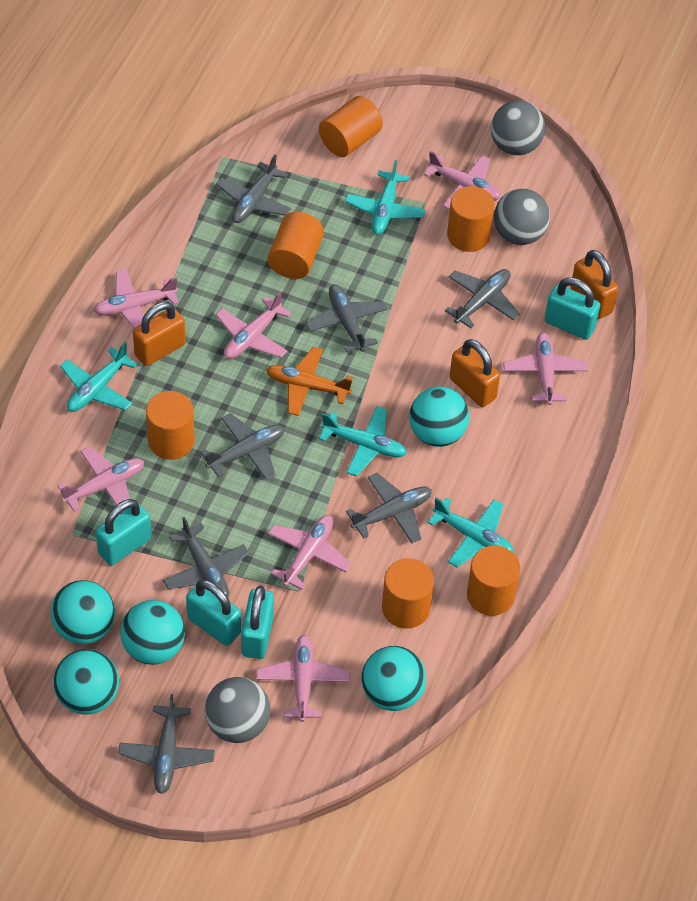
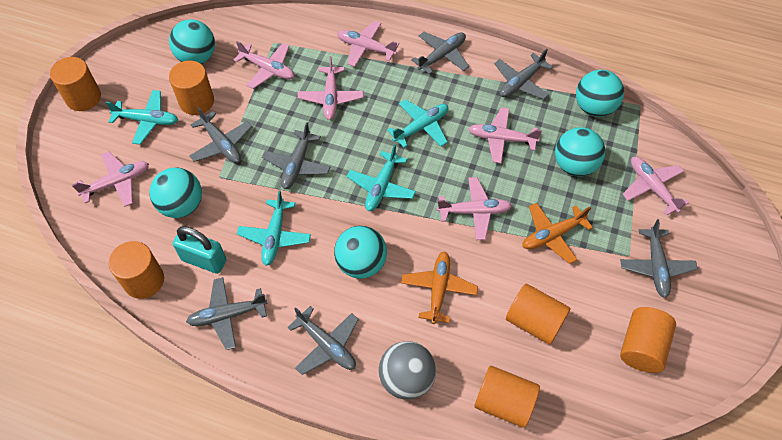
grey ball: 3 -> 1
orange padlock: 3 -> 0
orange plane: 1 -> 2
turquoise padlock: 4 -> 1

